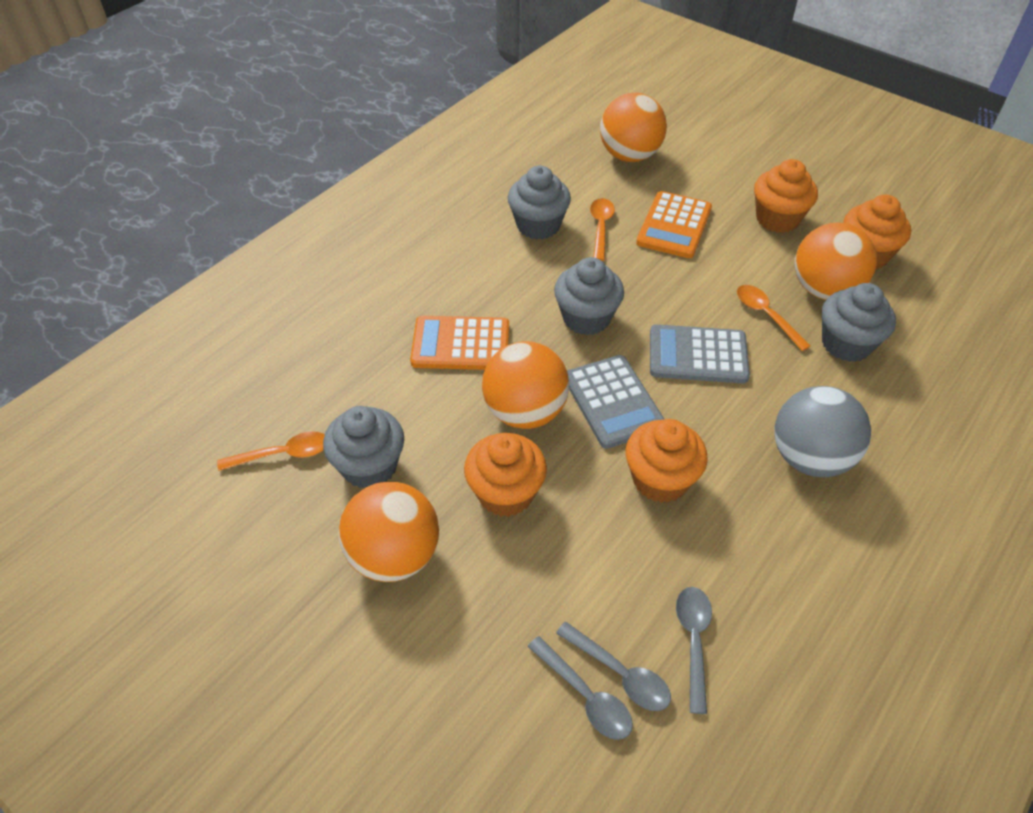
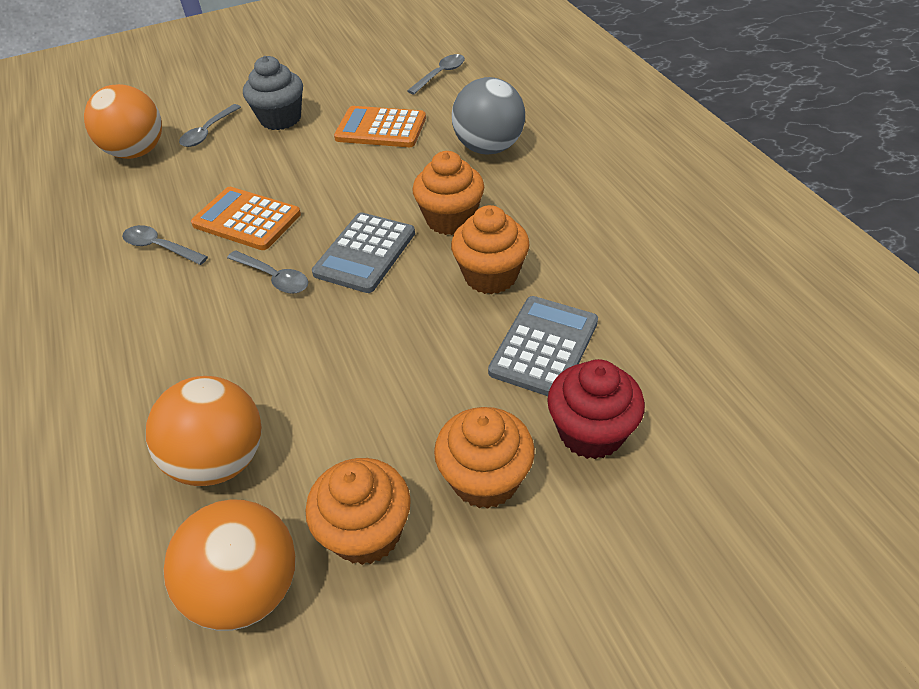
grey cupcake: 4 -> 1
grey spoon: 3 -> 4
orange ball: 4 -> 3
orange spoon: 3 -> 0
red cupcake: 0 -> 1

